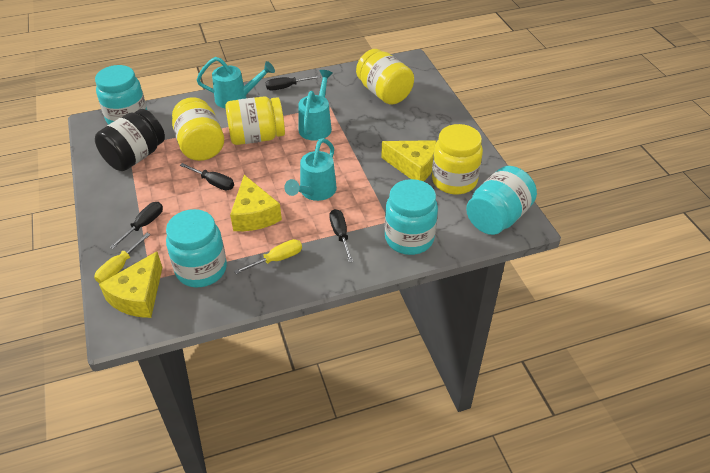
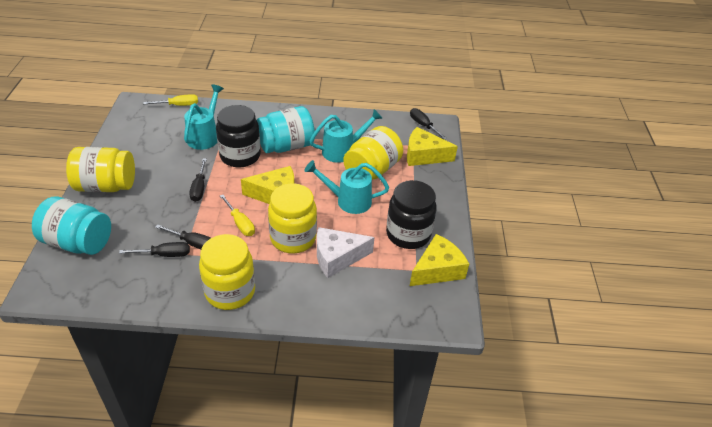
black jar: 1 -> 2
turquoise jar: 4 -> 2
white cheese: 0 -> 1

